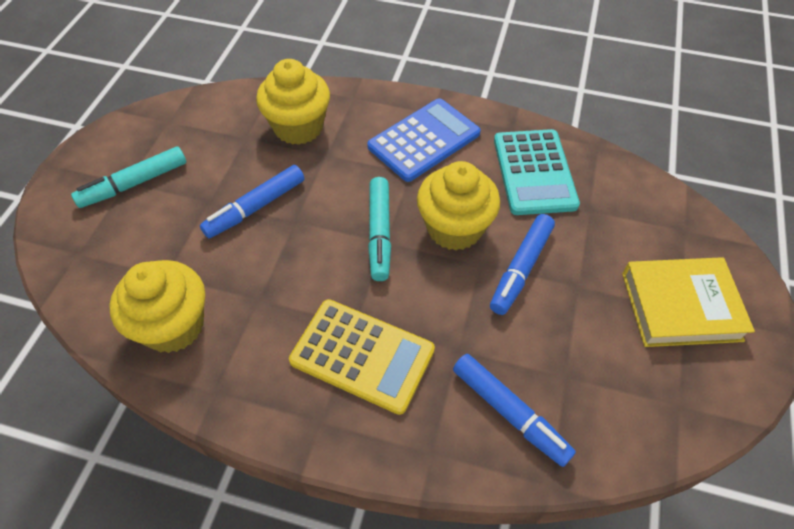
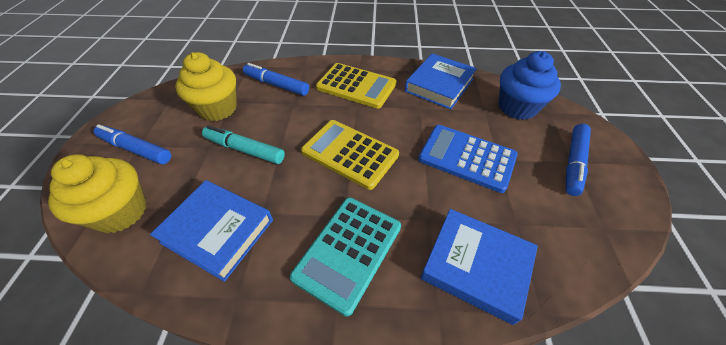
blue book: 0 -> 3
blue cupcake: 0 -> 1
turquoise marker: 2 -> 1
yellow book: 1 -> 0
yellow calculator: 1 -> 2
yellow cupcake: 3 -> 2

